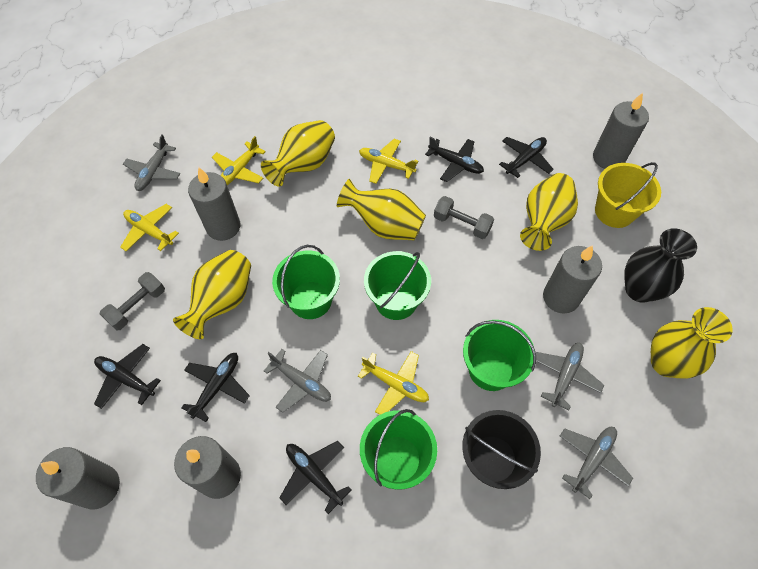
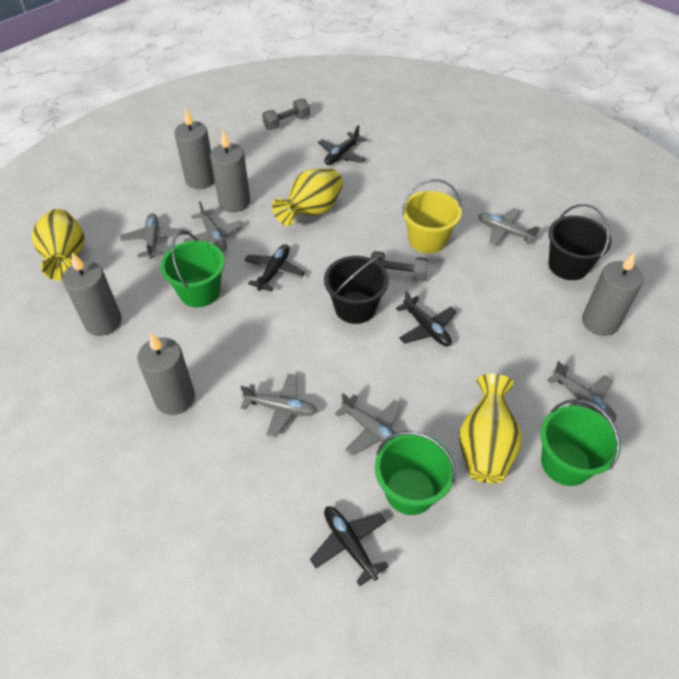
black bucket: 1 -> 2
black plane: 5 -> 4
black vase: 1 -> 0
green bucket: 4 -> 3
grey plane: 4 -> 6
yellow plane: 4 -> 0
yellow vase: 5 -> 3

